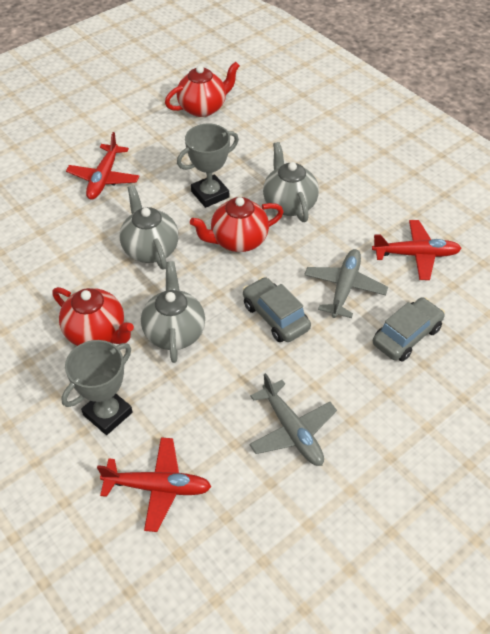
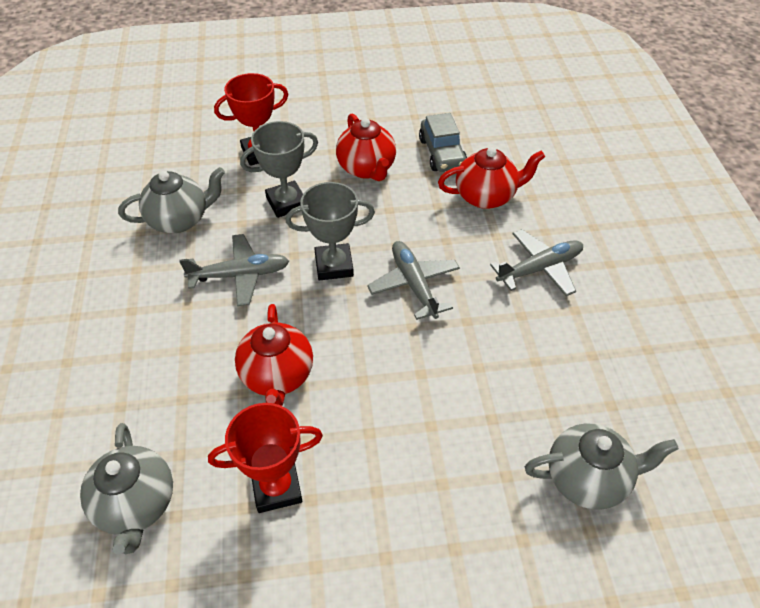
grey car: 2 -> 1
grey plane: 2 -> 3
red plane: 3 -> 0
red trophy: 0 -> 2

